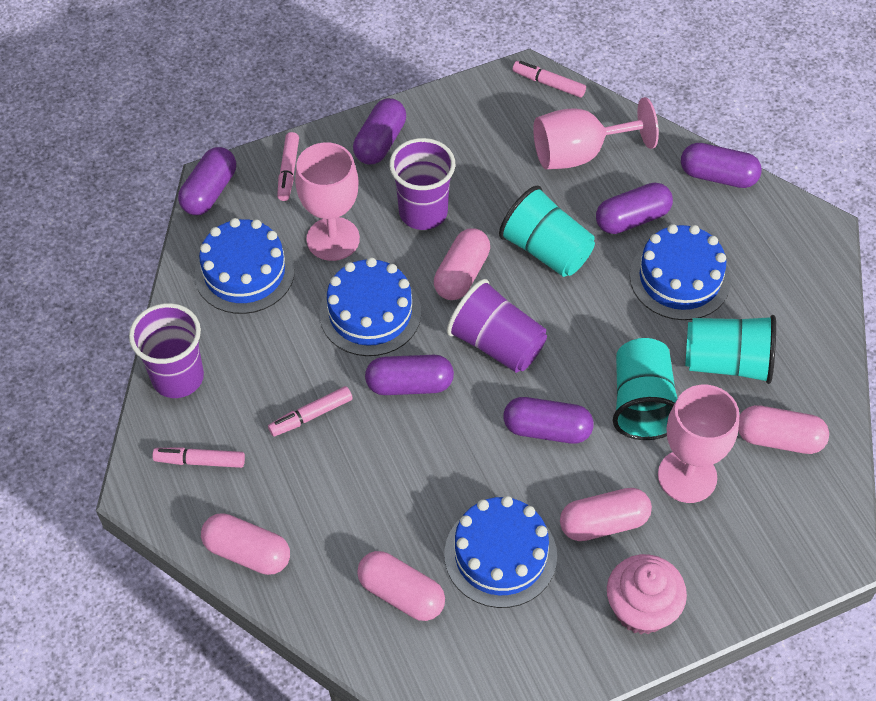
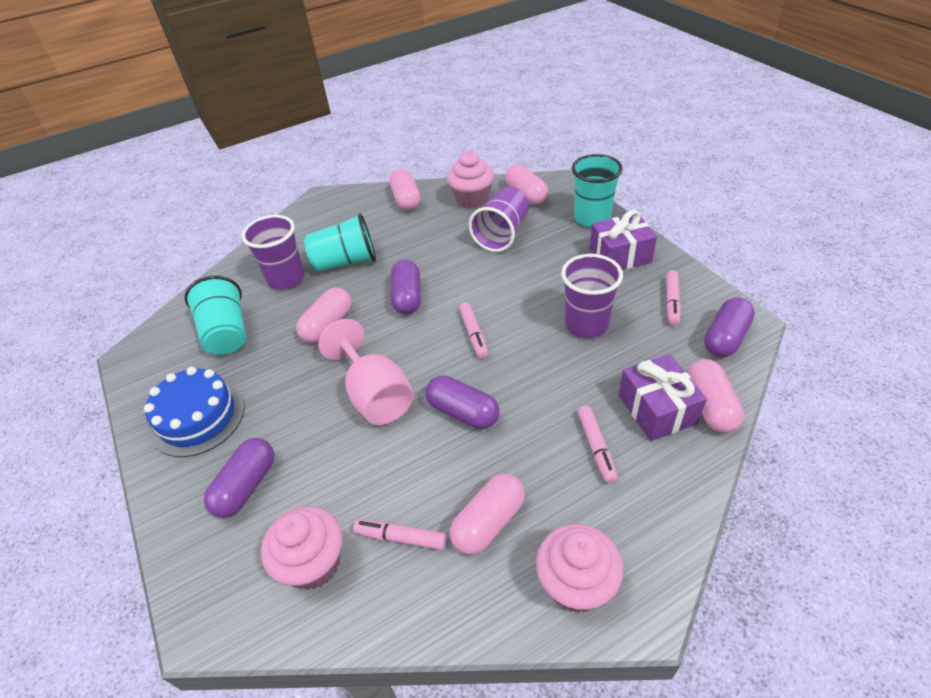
blue cake: 4 -> 1
pink cupcake: 1 -> 3
pink goblet: 3 -> 1
purple capsule: 6 -> 4
purple gift: 0 -> 2

